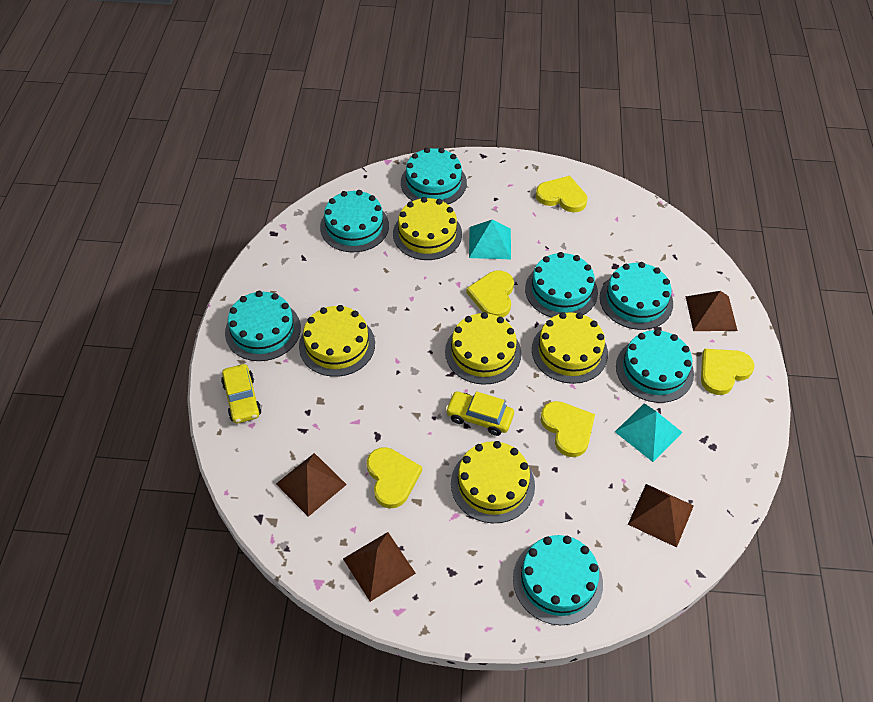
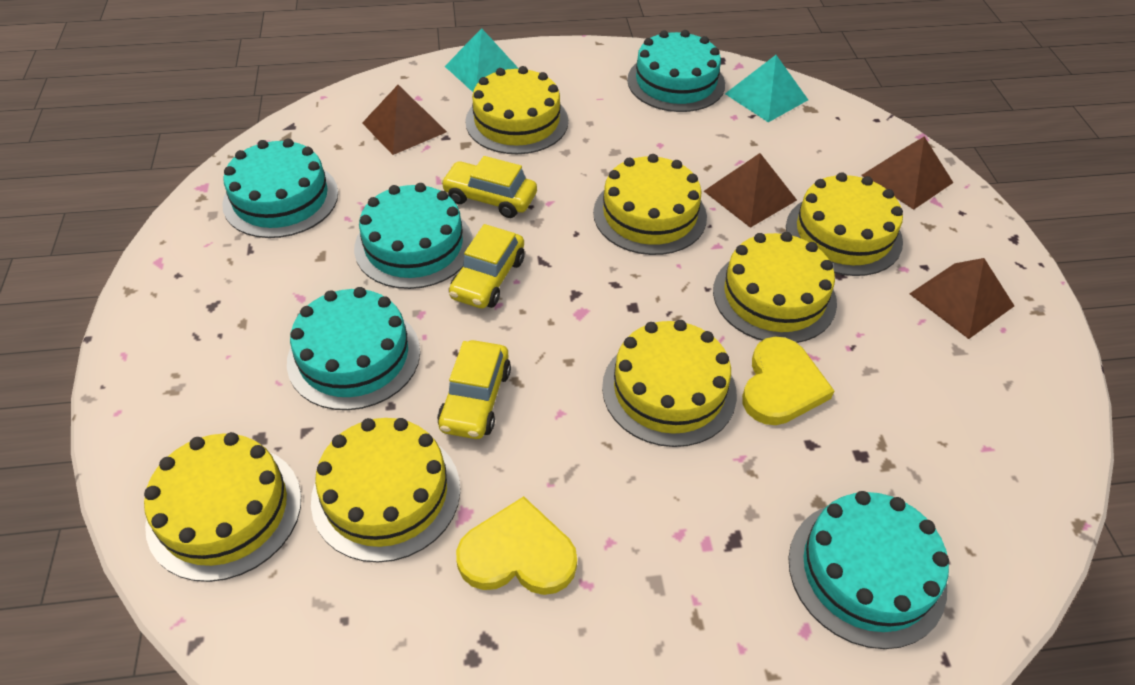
turquoise cake: 7 -> 5
yellow cake: 5 -> 7
yellow car: 2 -> 3
yellow heart: 5 -> 2

